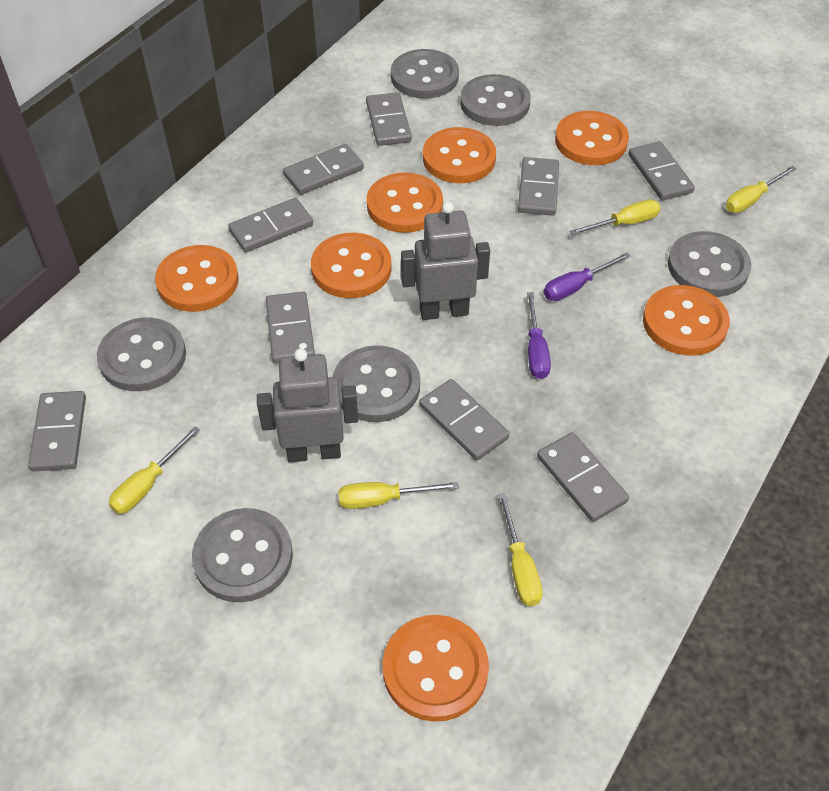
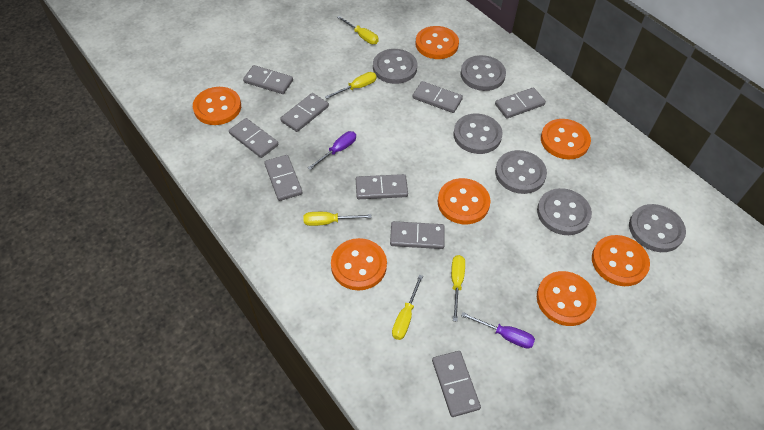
grey robot: 2 -> 0

